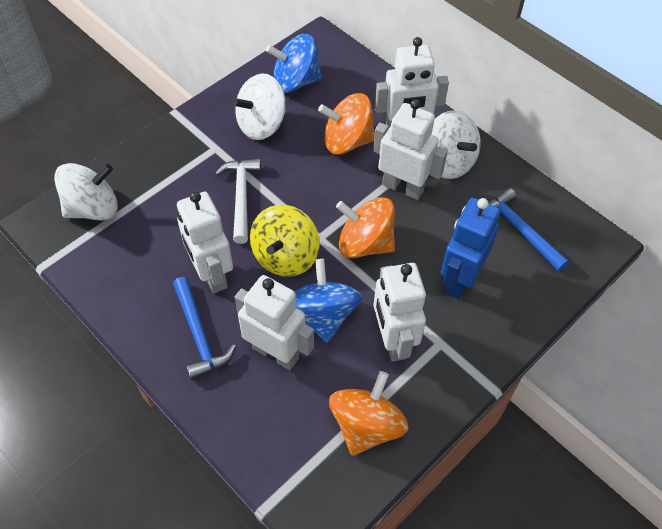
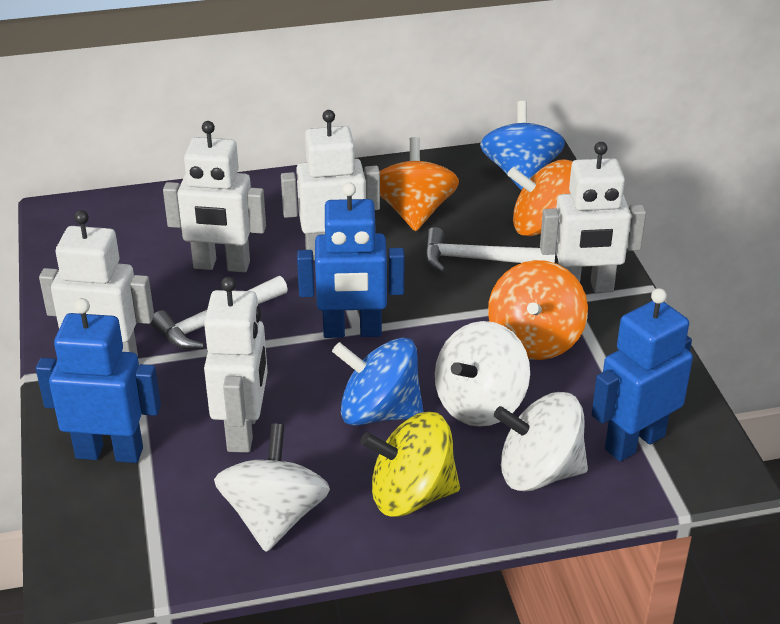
blue hammer: 2 -> 0
blue robot: 1 -> 3
white hammer: 1 -> 2

